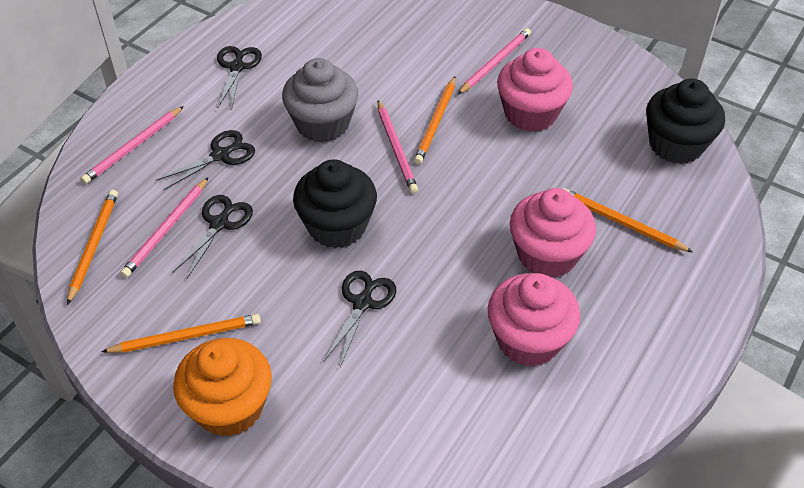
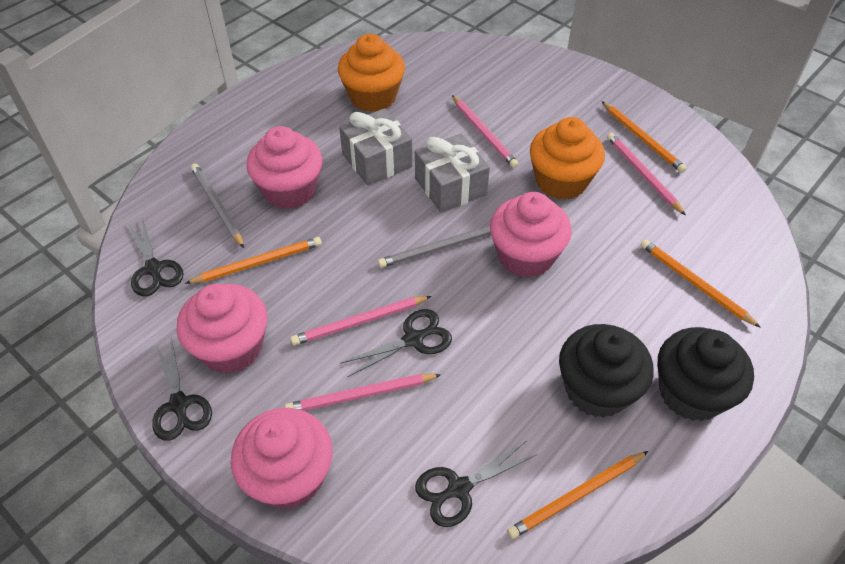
grey cupcake: 1 -> 0
grey gift: 0 -> 2
grey pencil: 0 -> 2
orange cupcake: 1 -> 2
pink cupcake: 3 -> 4

